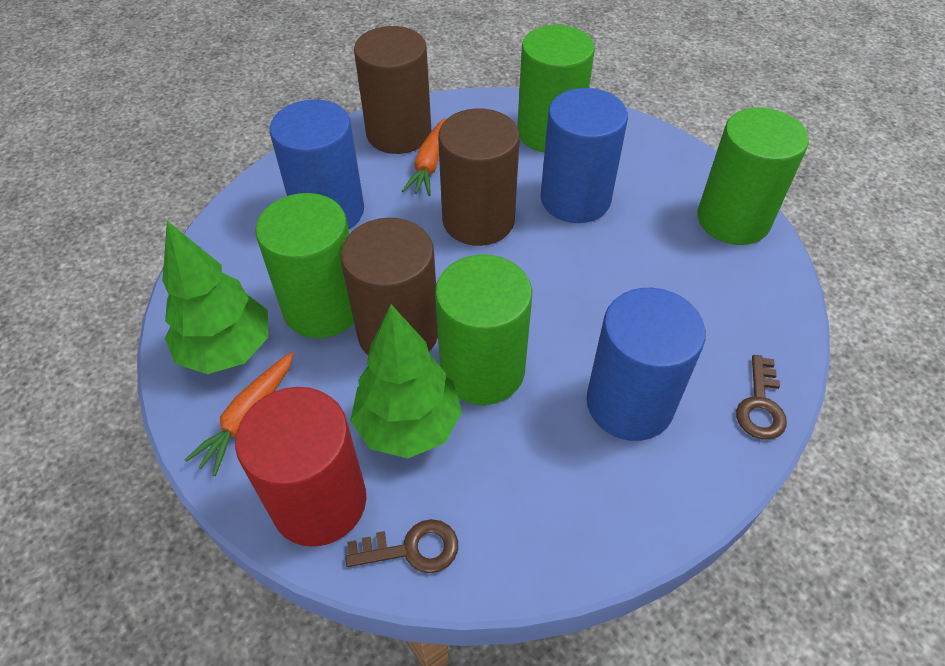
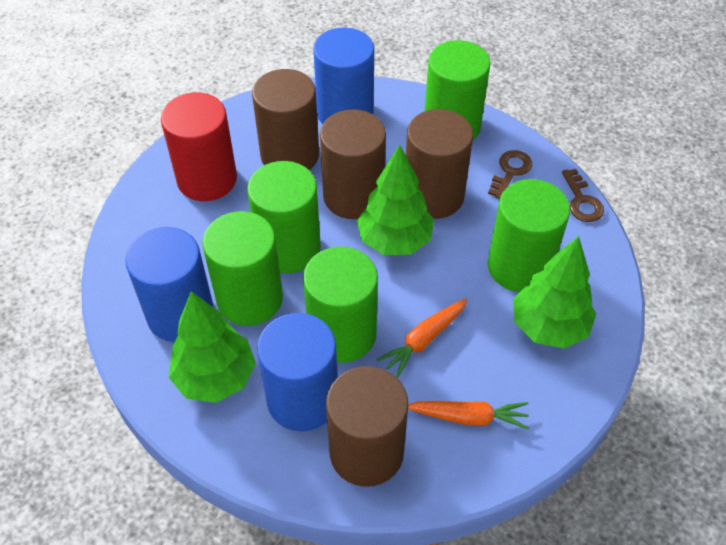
brown cylinder: 3 -> 4
green cylinder: 4 -> 5
green tree: 2 -> 3

